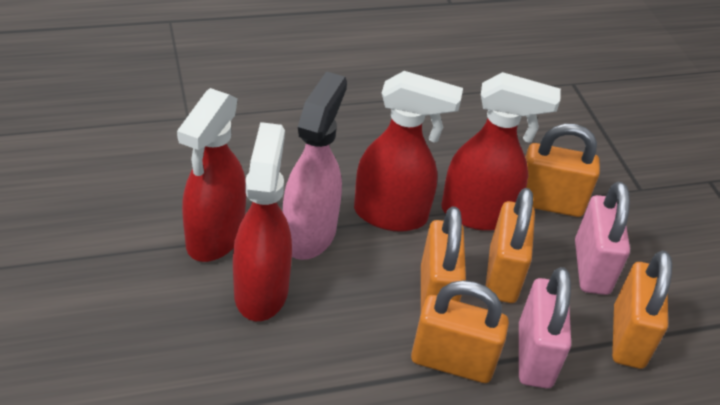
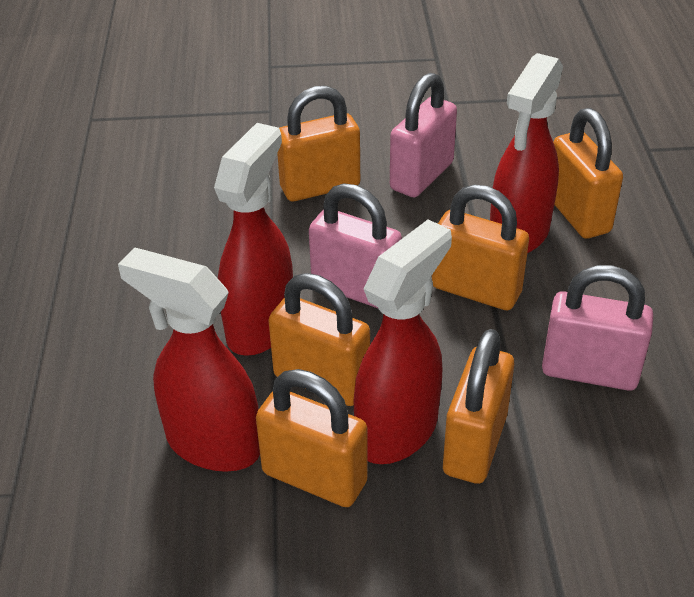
orange padlock: 5 -> 6
pink padlock: 2 -> 3
pink spray bottle: 1 -> 0

